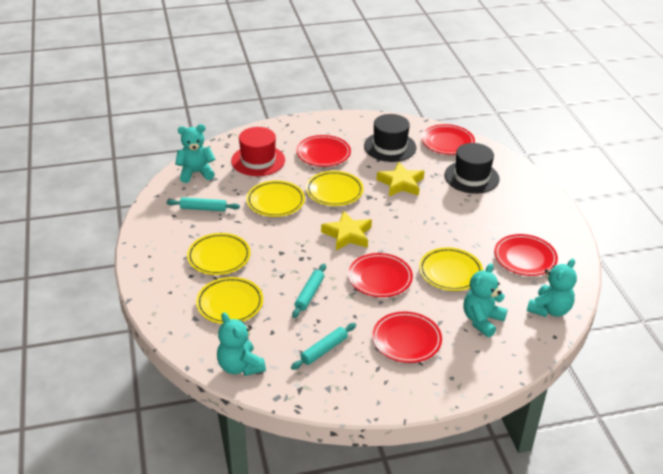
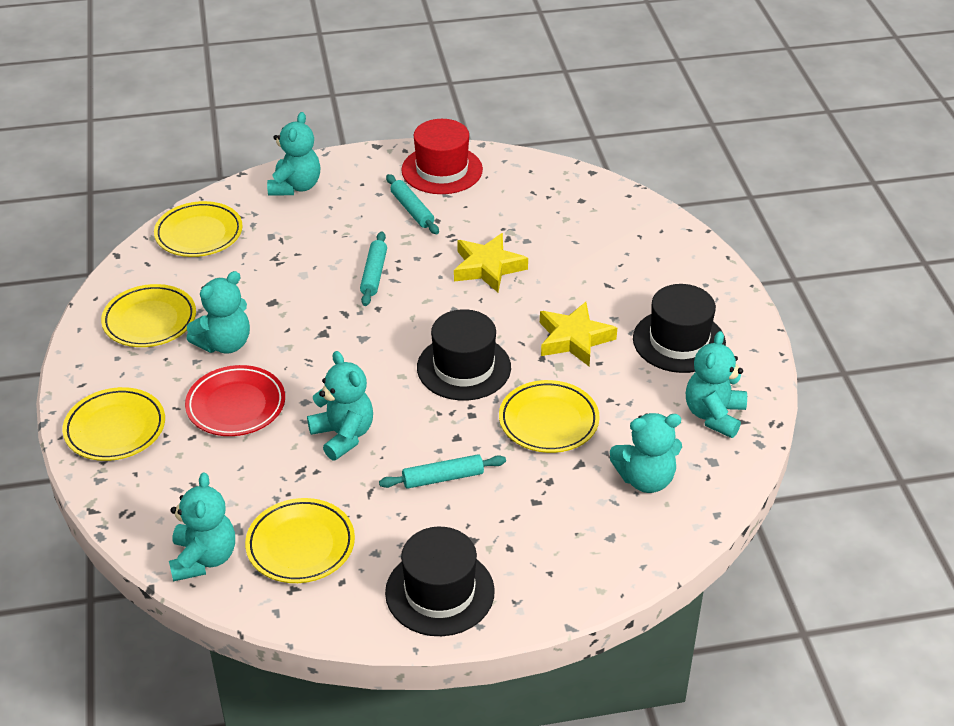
black hat: 2 -> 3
red plate: 5 -> 1
turquoise teddy bear: 4 -> 6

